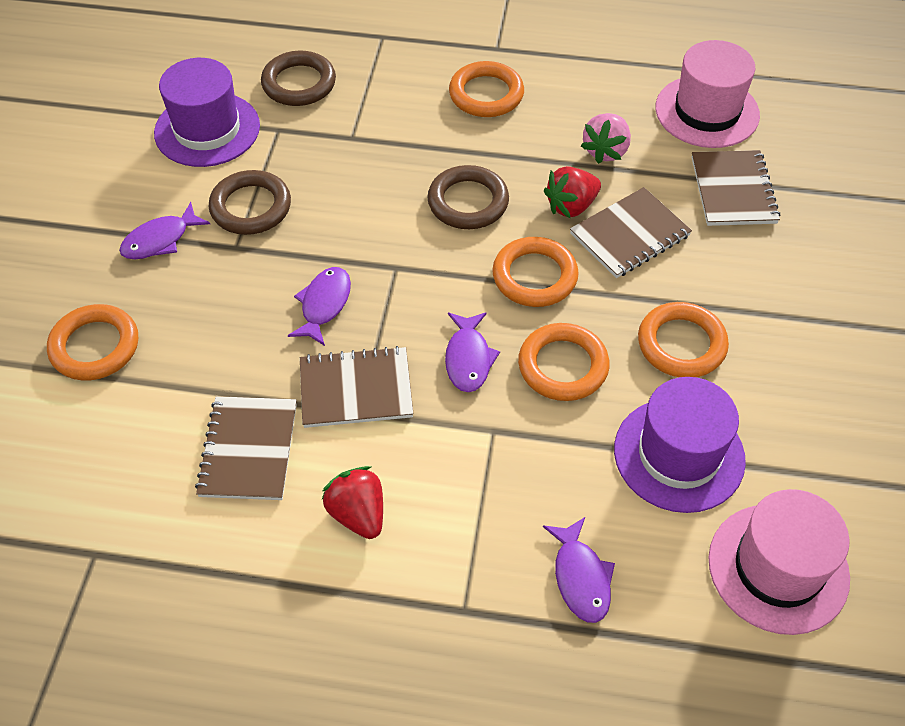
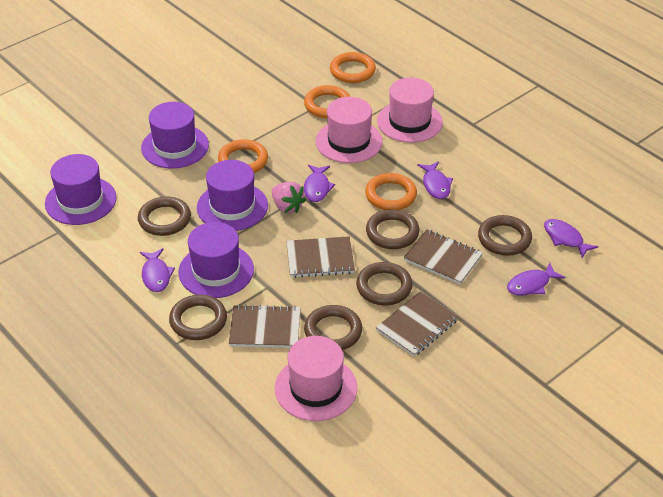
brown ring: 3 -> 6
orange ring: 5 -> 4
pink hat: 2 -> 3
purple fish: 4 -> 5
purple hat: 2 -> 4
red strawberry: 2 -> 0

